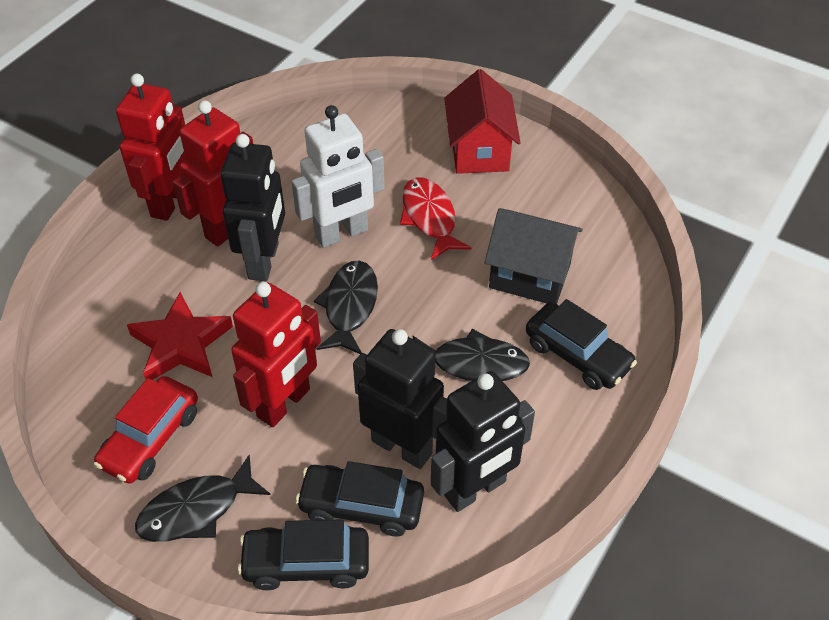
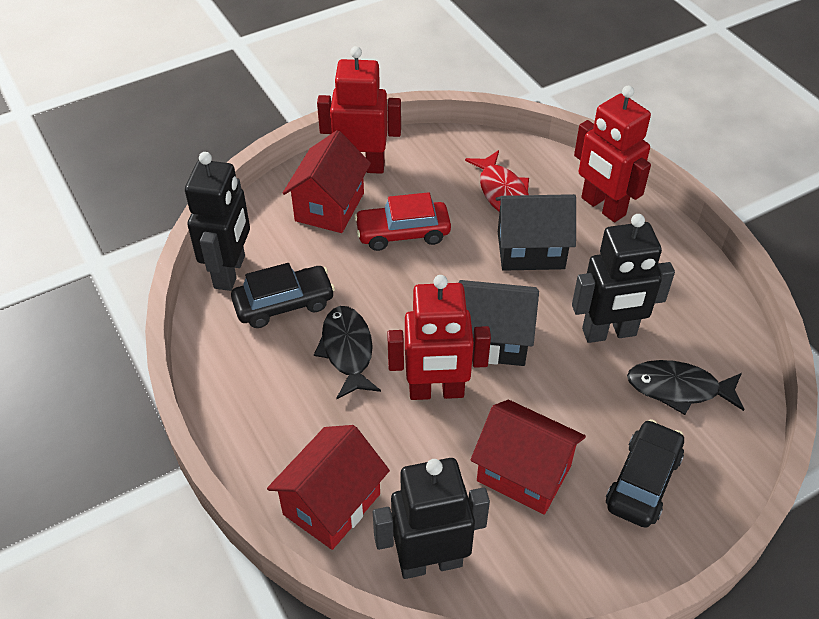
black car: 3 -> 2
black fish: 3 -> 2
black house: 1 -> 2
red house: 1 -> 3
red star: 1 -> 0
white robot: 1 -> 0

